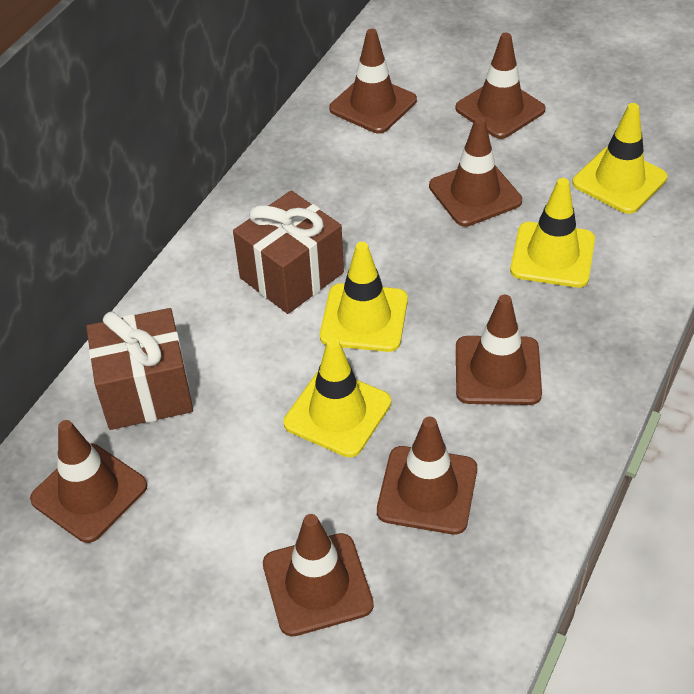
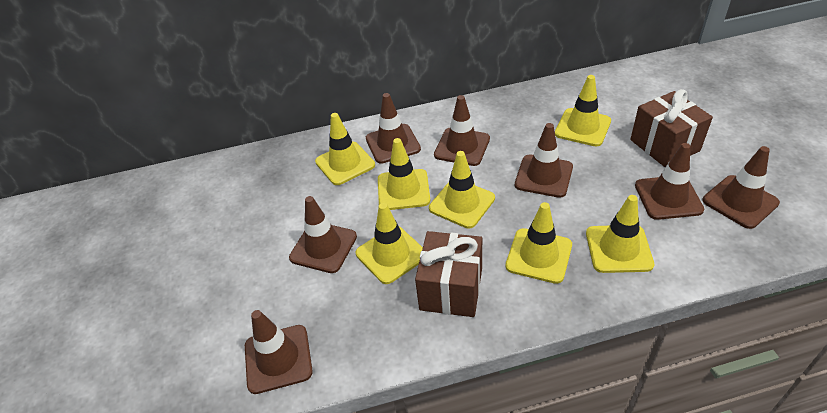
yellow traffic cone: 4 -> 7

